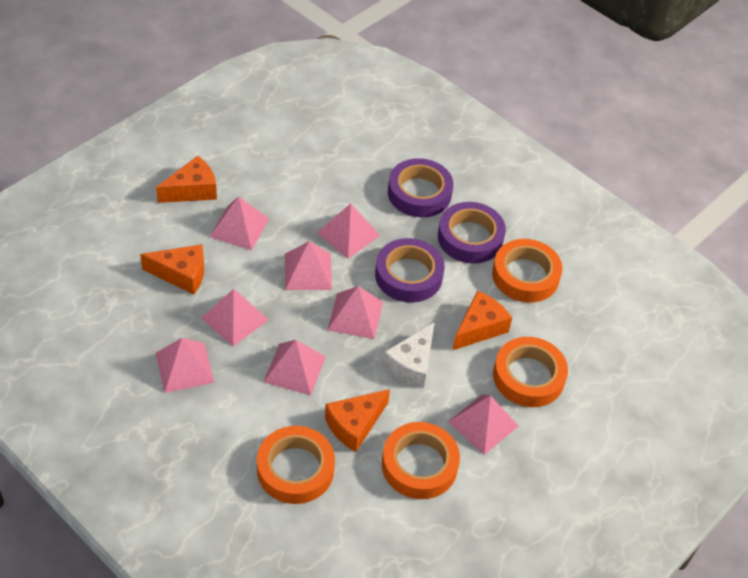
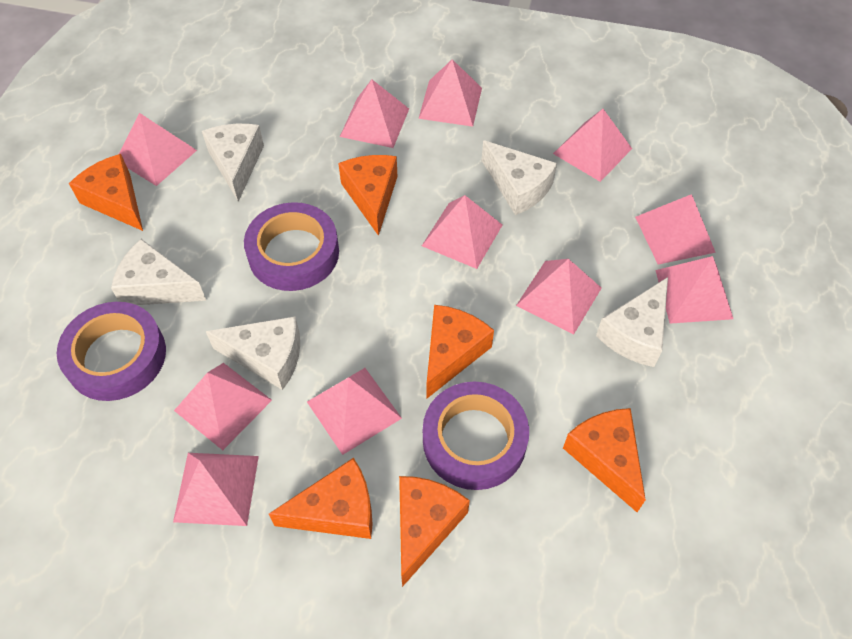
orange cheese: 4 -> 6
orange tape: 4 -> 0
pink pyramid: 8 -> 11
white cheese: 1 -> 5

